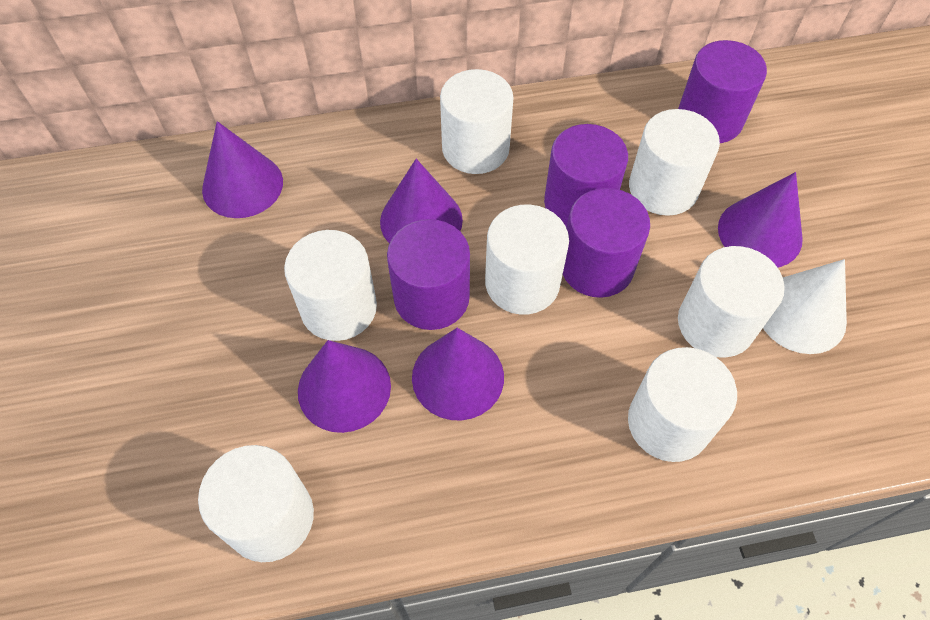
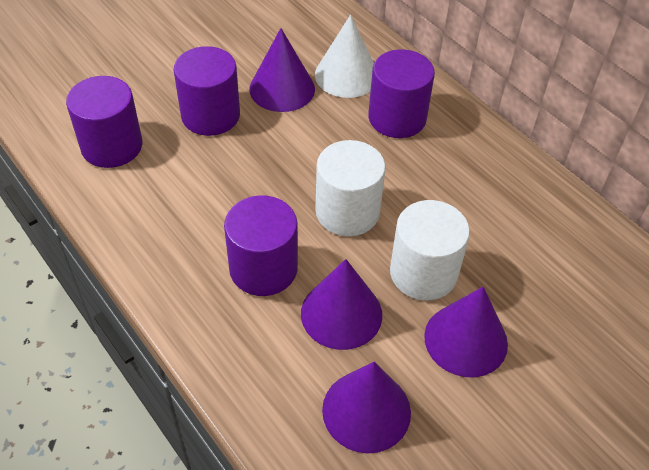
purple cone: 5 -> 4
white cylinder: 7 -> 2

